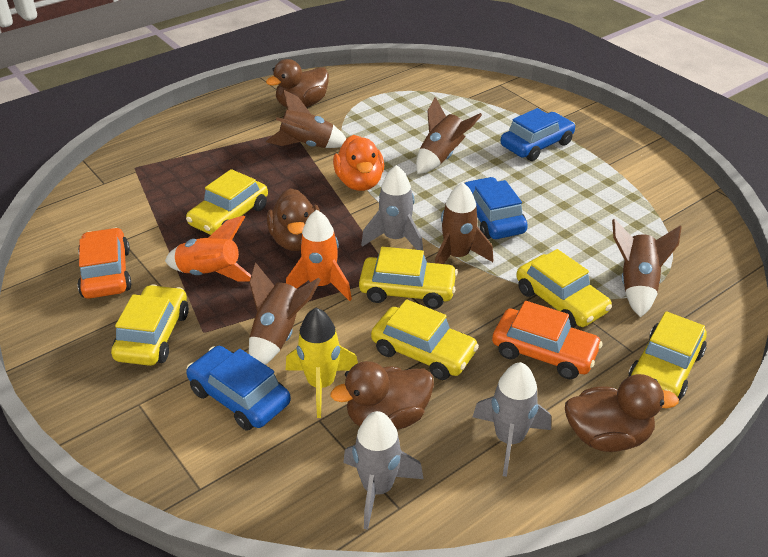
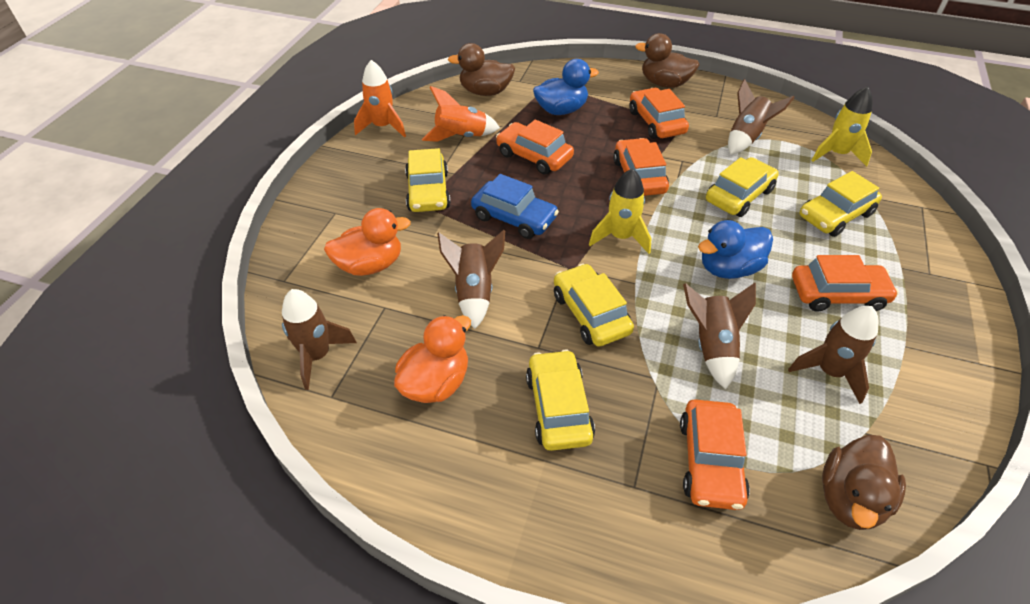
blue car: 3 -> 1
blue duck: 0 -> 2
brown duck: 4 -> 3
grey rocket: 3 -> 0
orange car: 2 -> 5
orange duck: 1 -> 2
yellow car: 6 -> 5
yellow rocket: 1 -> 2

